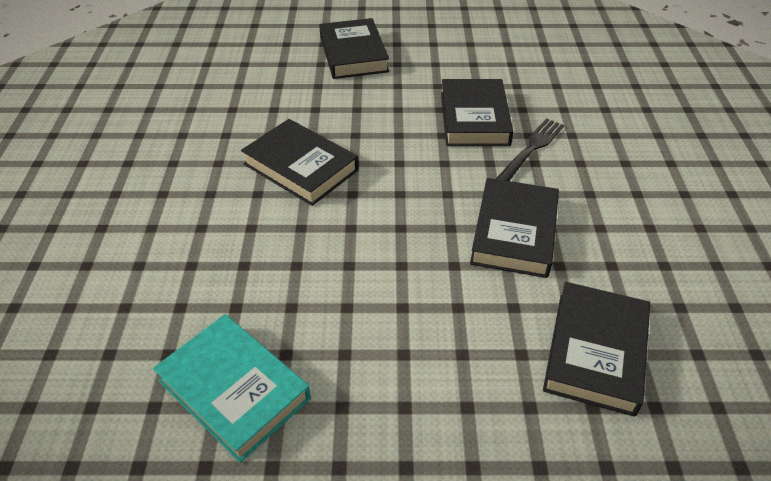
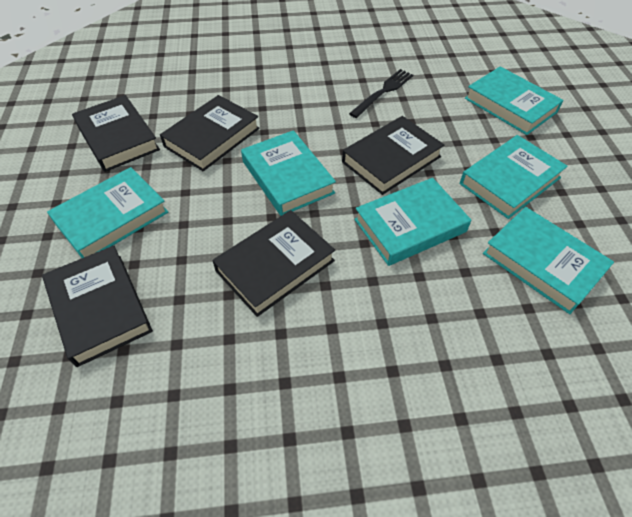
turquoise book: 1 -> 6

